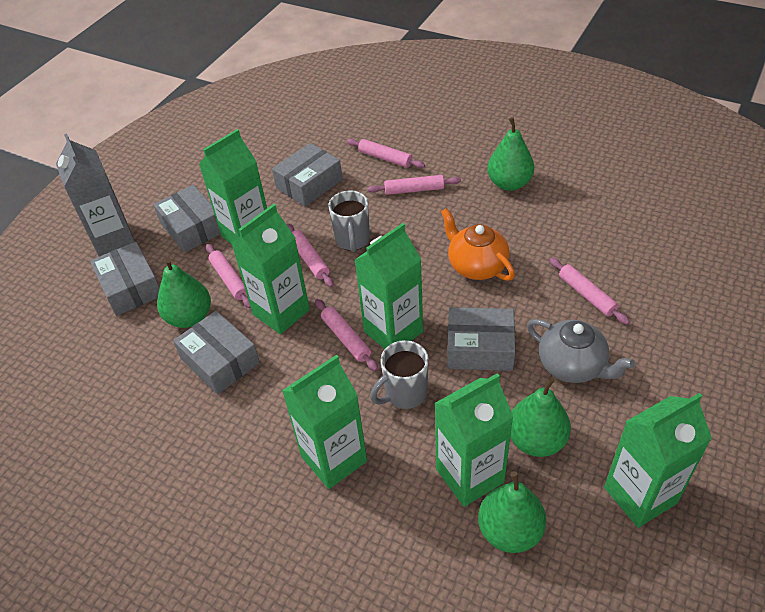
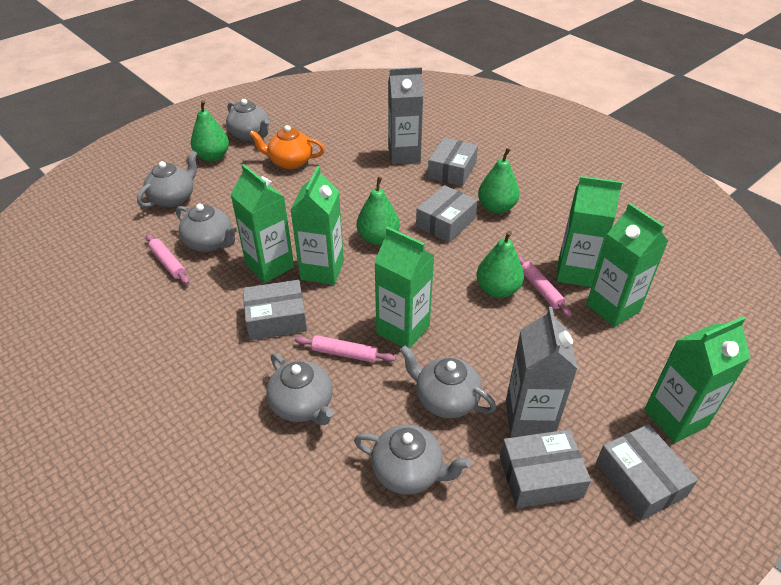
grey carton: 1 -> 2
grey mug: 2 -> 0
grey teapot: 1 -> 6
pink rolling pin: 6 -> 3

